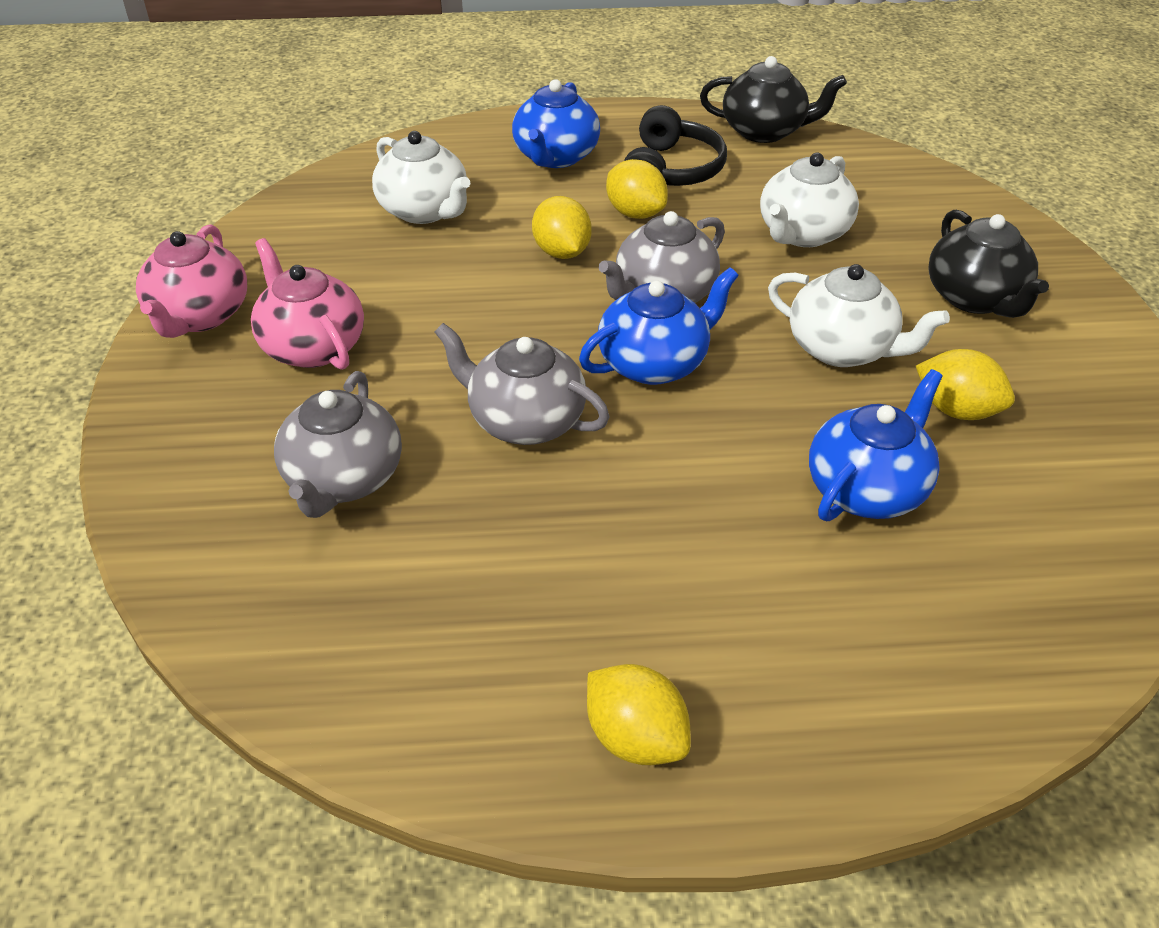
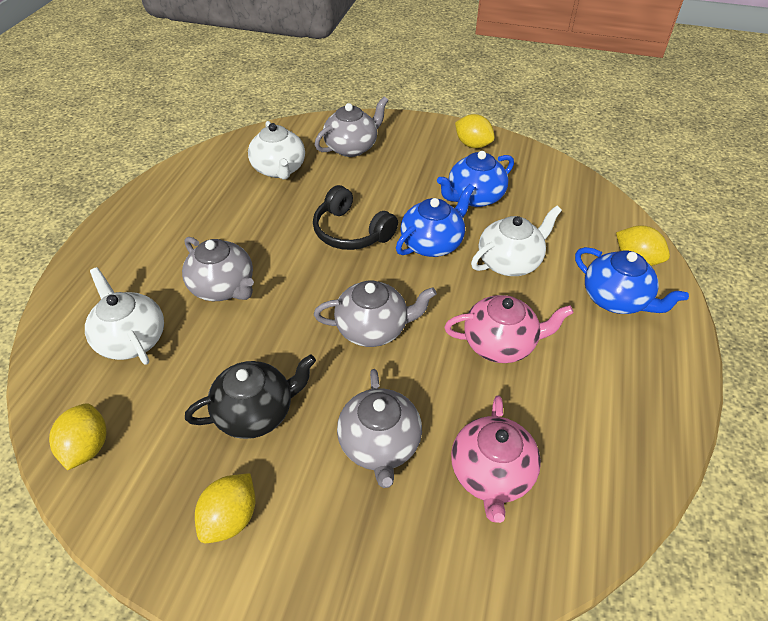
black teapot: 2 -> 1
grey teapot: 3 -> 4

